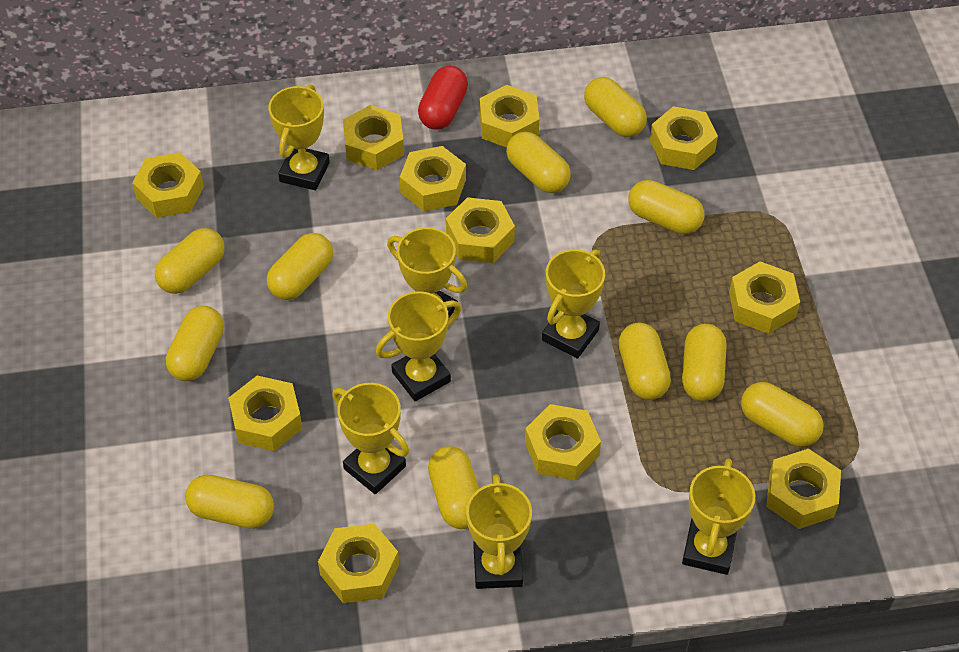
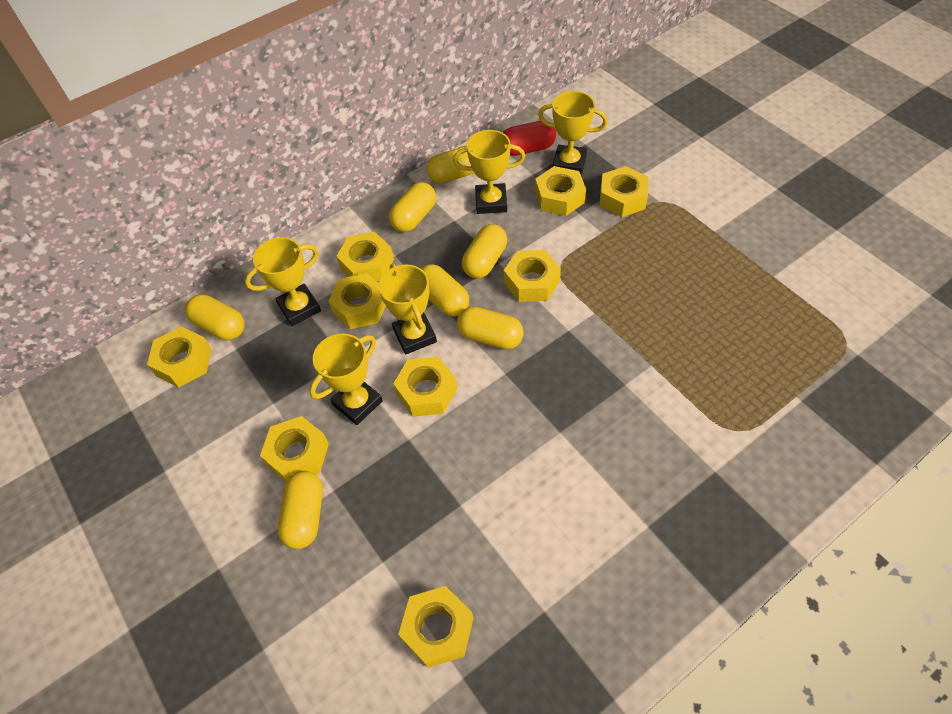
yellow capsule: 11 -> 7
yellow nut: 11 -> 9
yellow trophy: 7 -> 5

